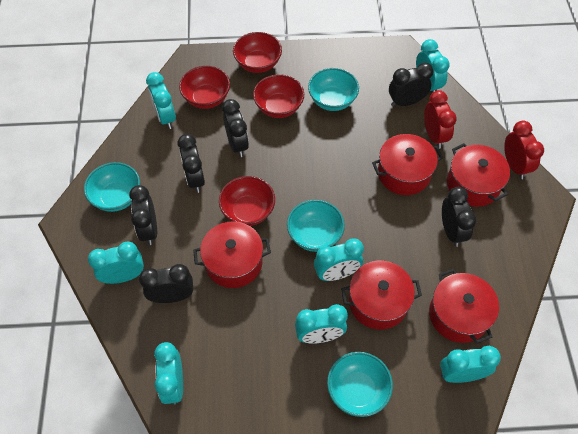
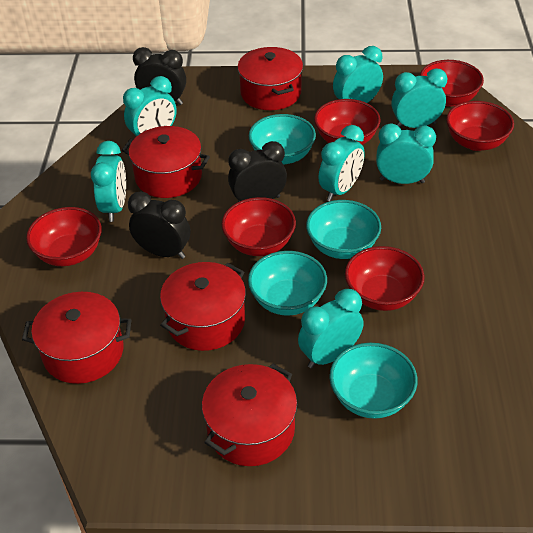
black clock: 6 -> 3
red bowl: 4 -> 6
red clock: 2 -> 0

